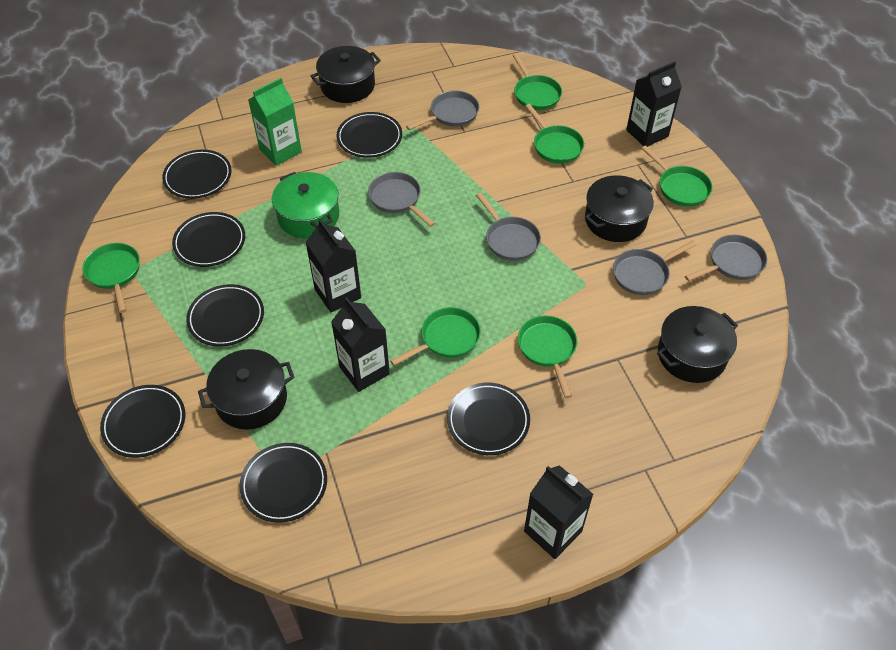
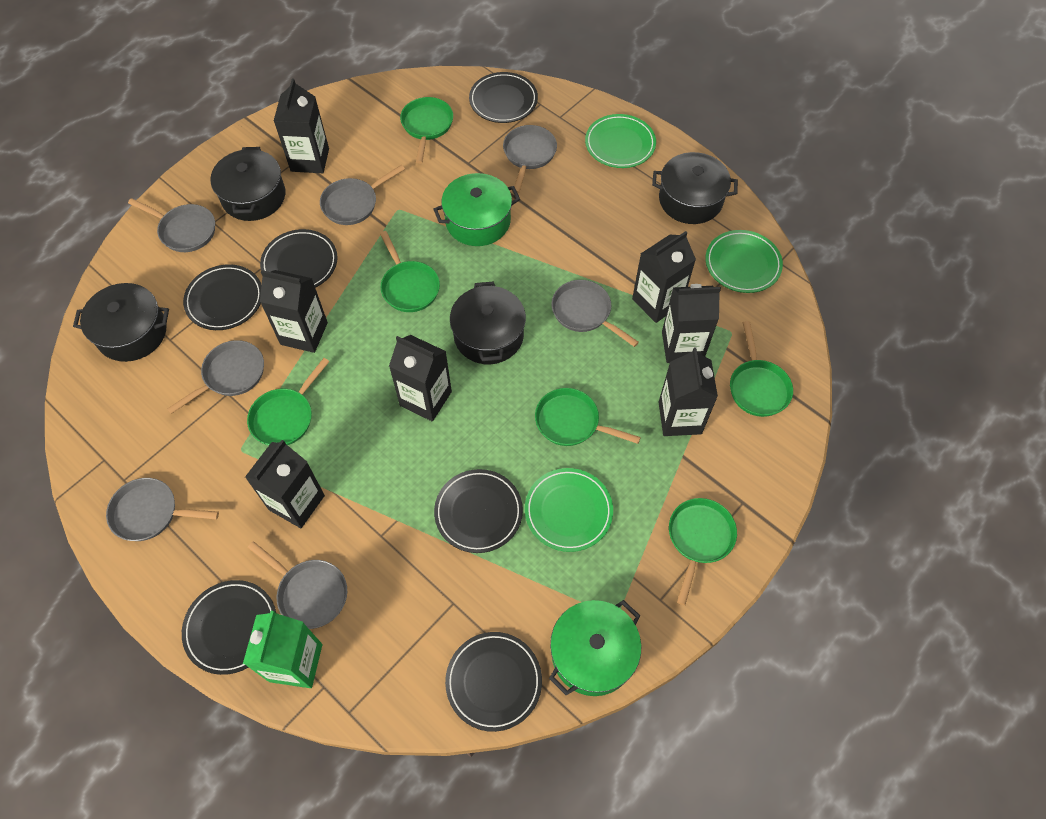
black carton: 4 -> 7
black plate: 7 -> 6
green plate: 0 -> 3
green pot: 1 -> 2
grey pan: 5 -> 7

